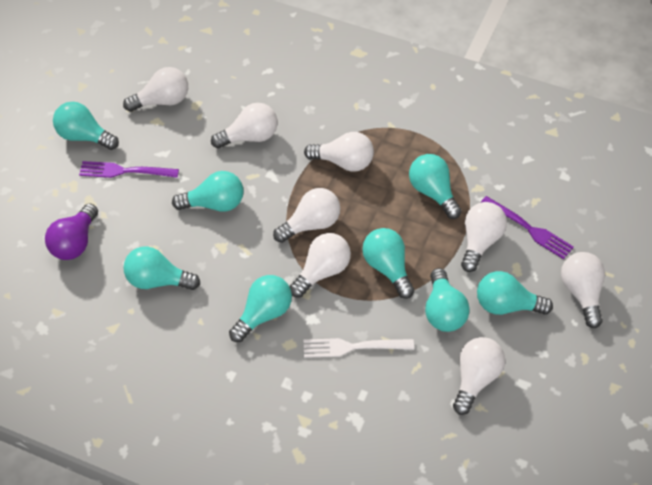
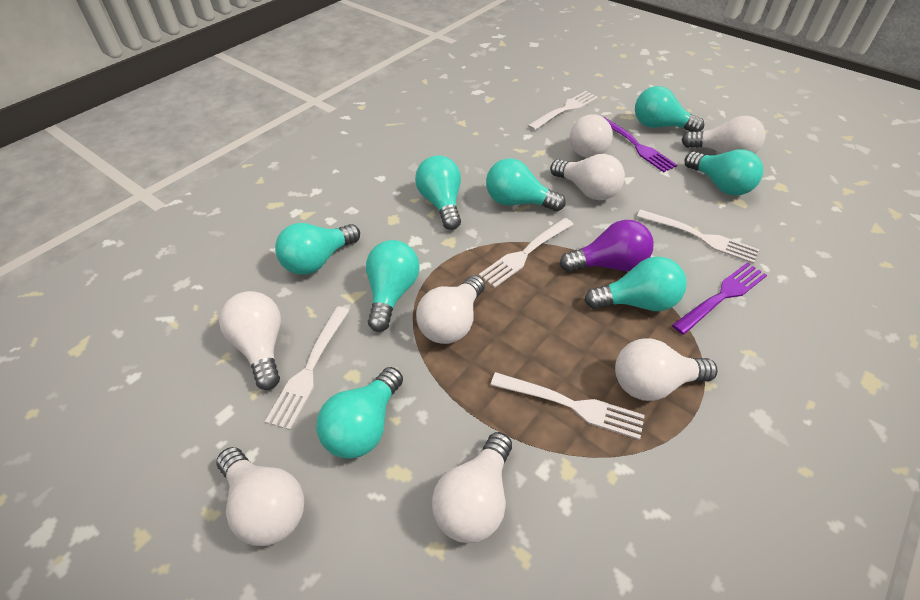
white fork: 1 -> 5

